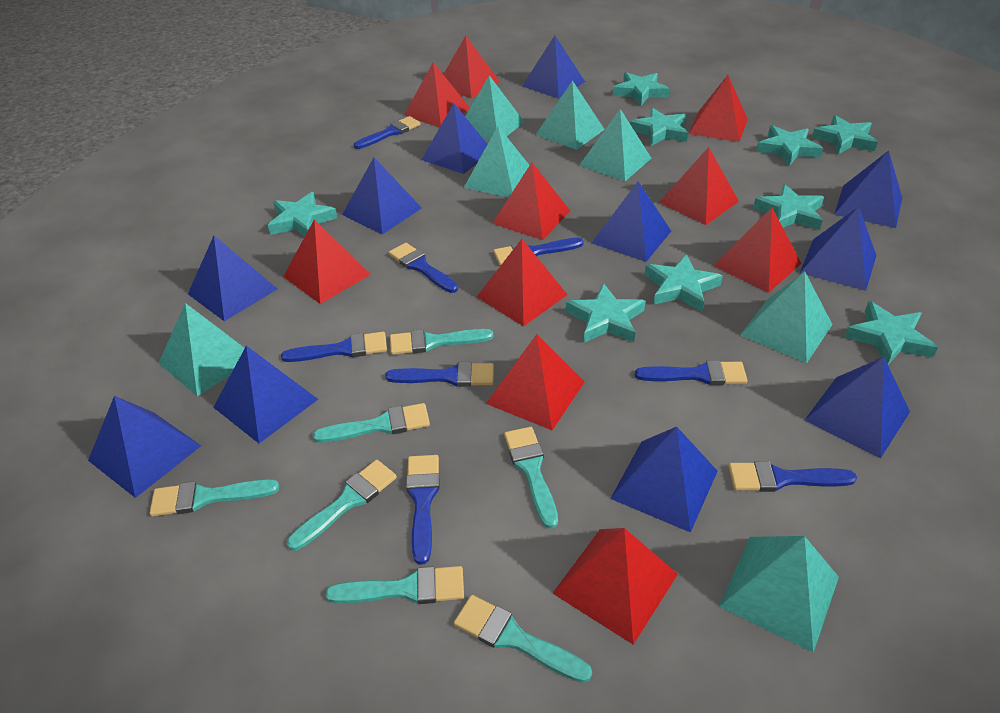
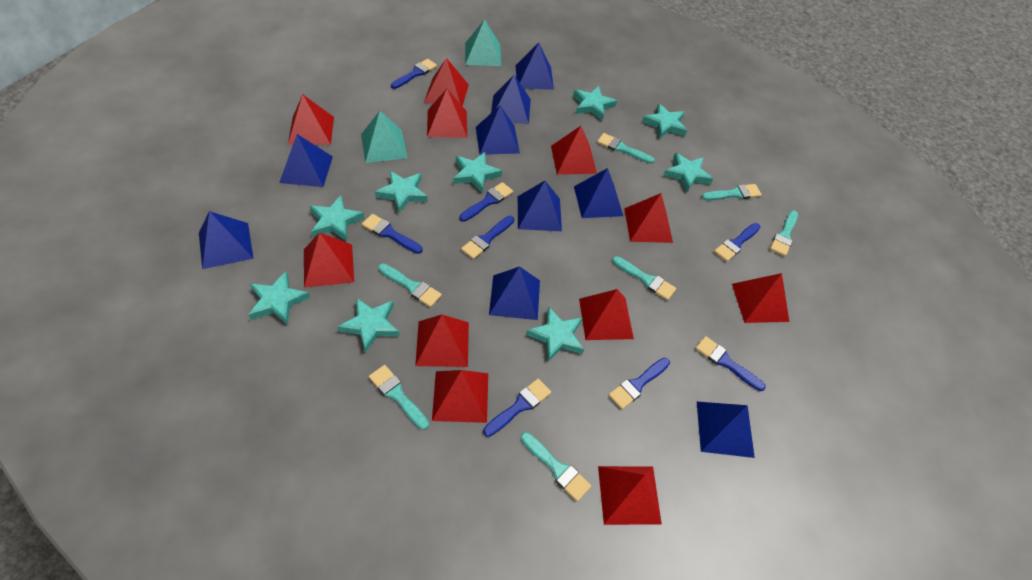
blue pyramid: 11 -> 9
red pyramid: 10 -> 11
turquoise pyramid: 7 -> 2

